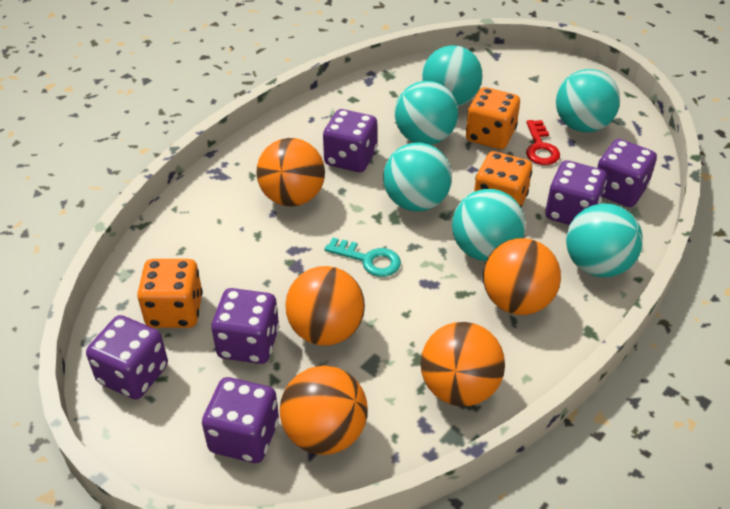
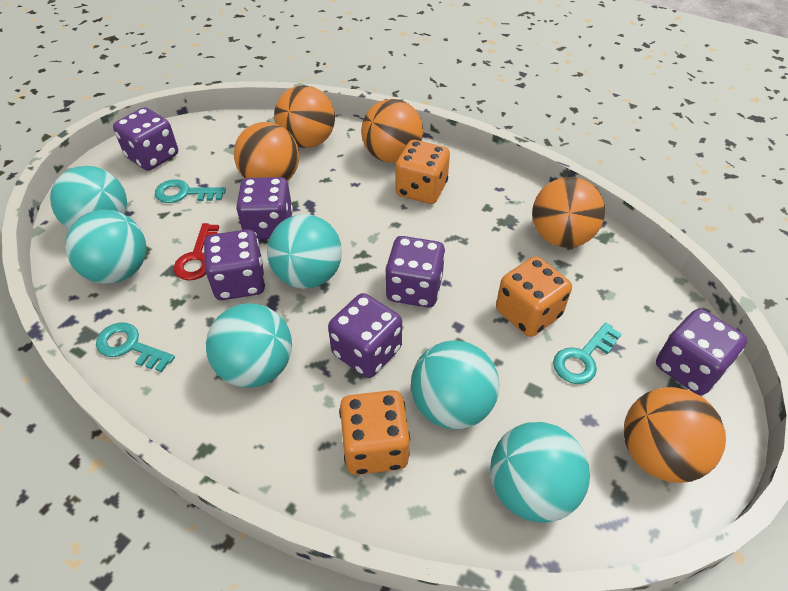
turquoise key: 1 -> 3

